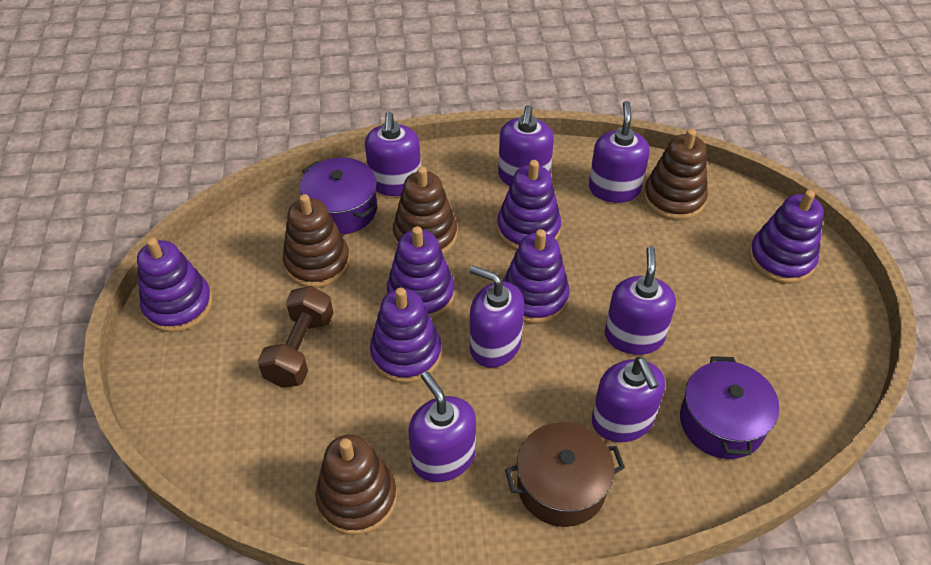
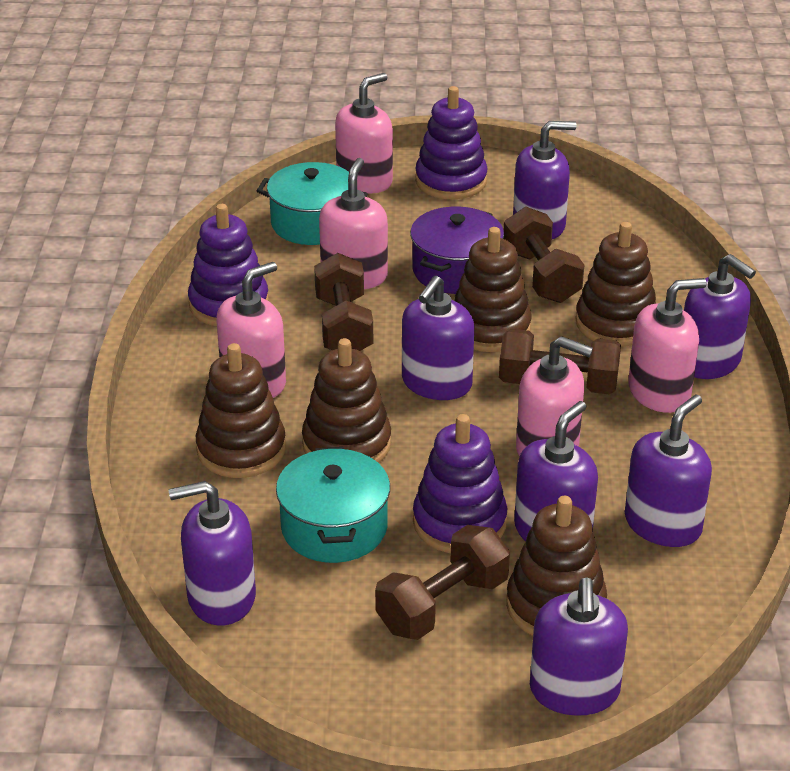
brown dumbbell: 1 -> 4
brown pot: 1 -> 0
brown stacking toy: 4 -> 5
pink soap dispenser: 0 -> 5
purple pot: 2 -> 1
purple stacking toy: 6 -> 3
turquoise pot: 0 -> 2

